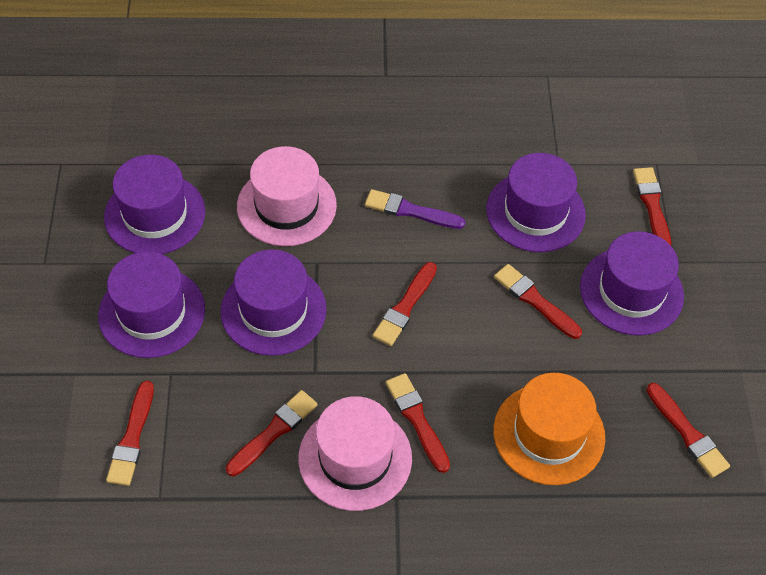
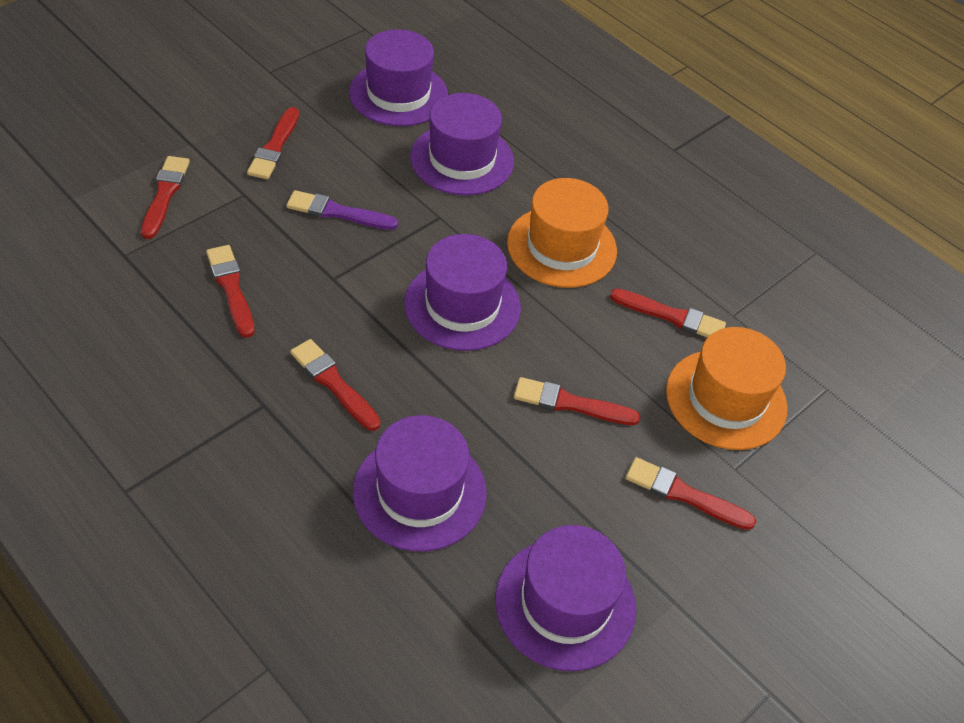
orange hat: 1 -> 2
pink hat: 2 -> 0

